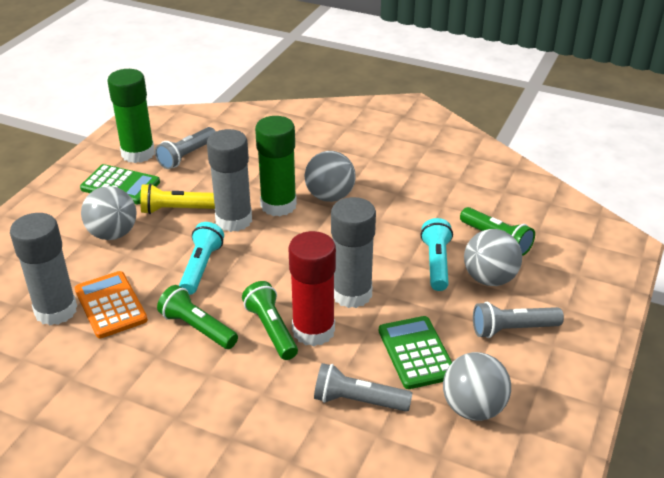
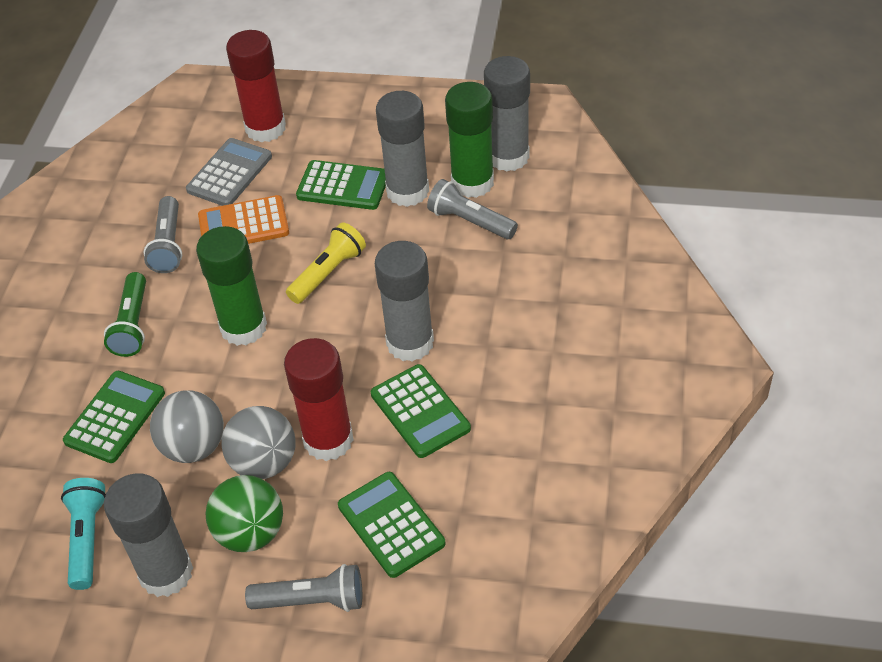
green ball: 0 -> 1
green calculator: 2 -> 4
green flashlight: 3 -> 1
grey ball: 4 -> 2
grey calculator: 0 -> 1
grey glue stick: 3 -> 4
red glue stick: 1 -> 2
turquoise flashlight: 2 -> 1

